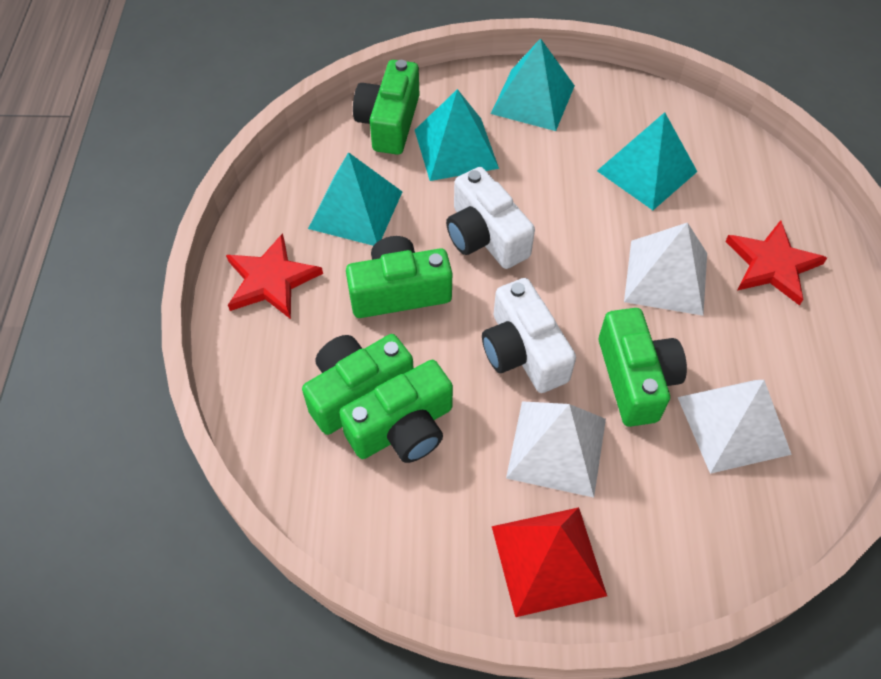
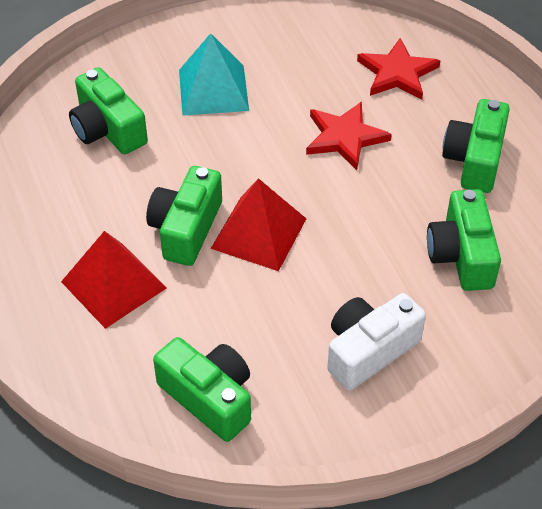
red pyramid: 1 -> 2
turquoise pyramid: 4 -> 1
white camera: 2 -> 1
white pyramid: 3 -> 0

